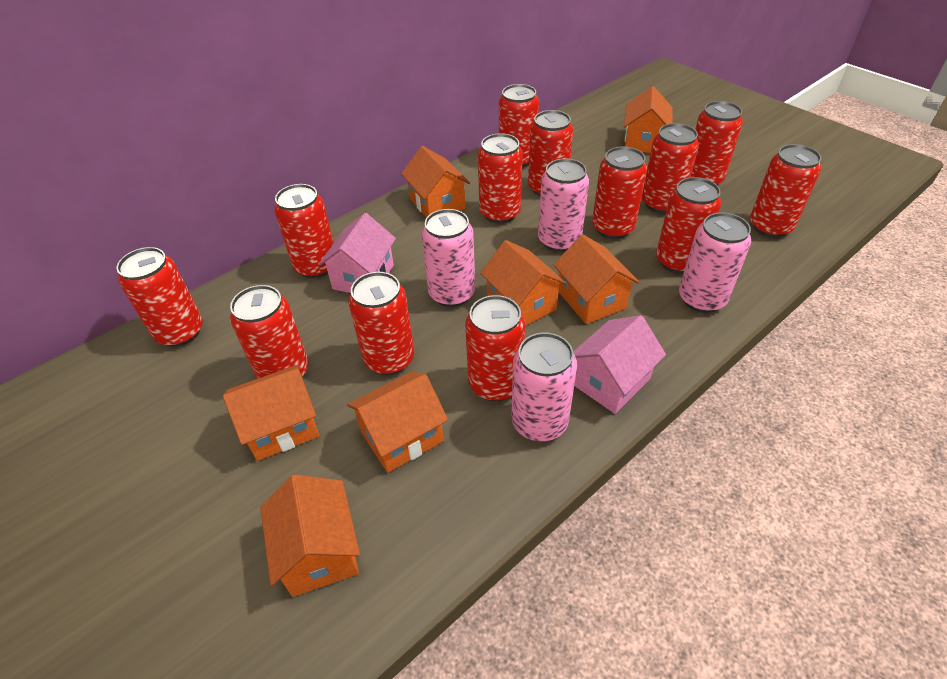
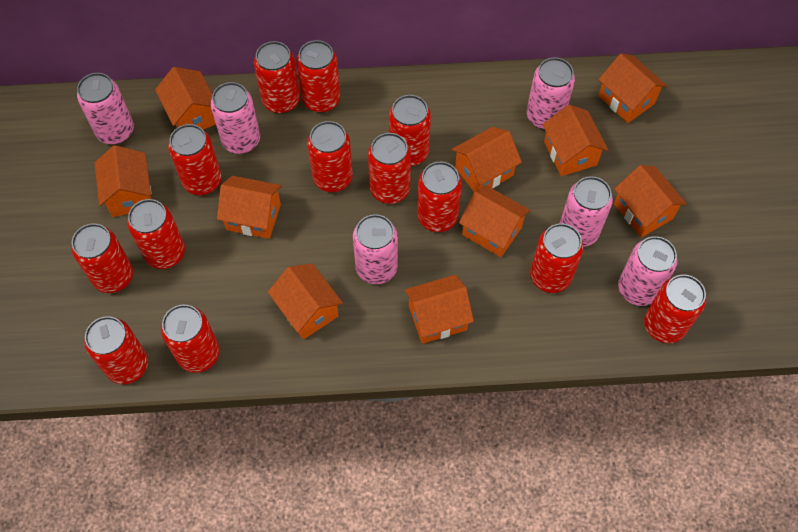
orange house: 7 -> 10
pink can: 4 -> 6
pink house: 2 -> 0

